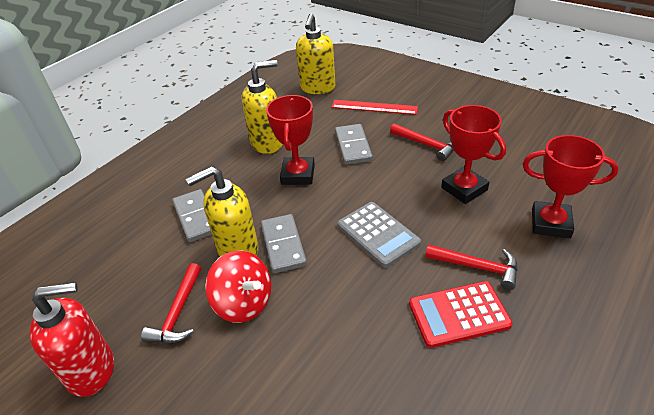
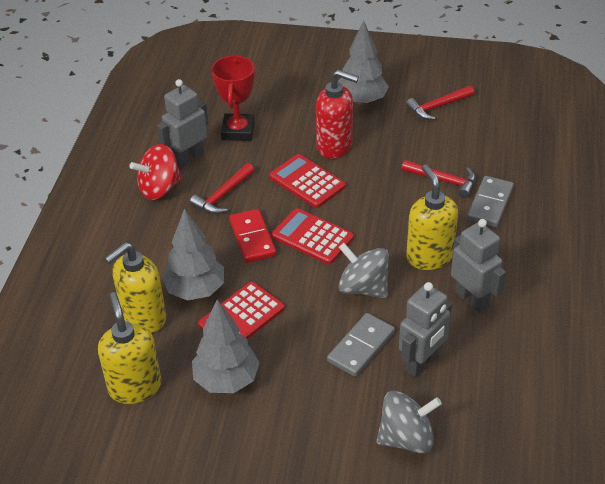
grey calculator: 1 -> 0
grey domino: 3 -> 2
grey robot: 0 -> 3
grey spinning top: 0 -> 2
grey tree: 0 -> 3
red calculator: 1 -> 3
red domino: 0 -> 1
red ruler: 1 -> 0
red trophy: 3 -> 1

